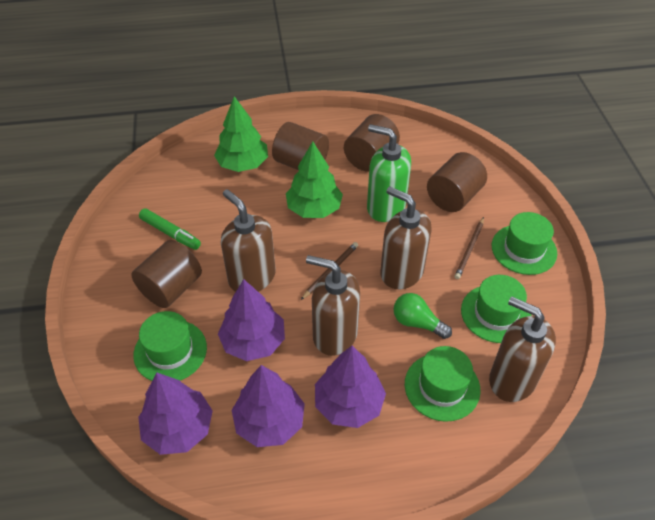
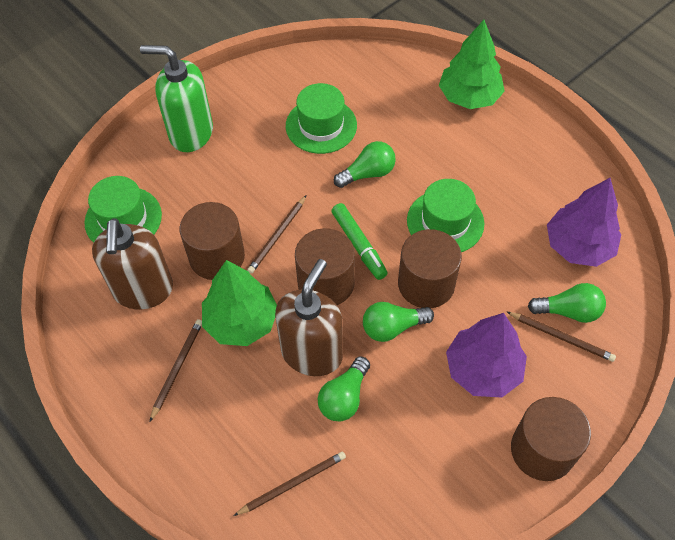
brown pencil: 2 -> 4
brown soap dispenser: 4 -> 2
green hat: 4 -> 3
green light bulb: 1 -> 4
purple tree: 4 -> 2

